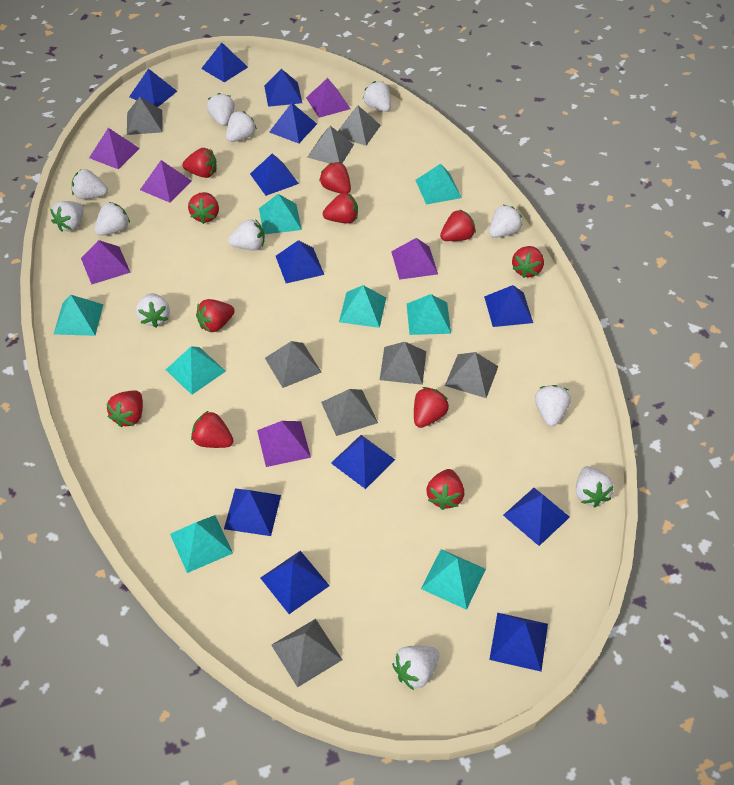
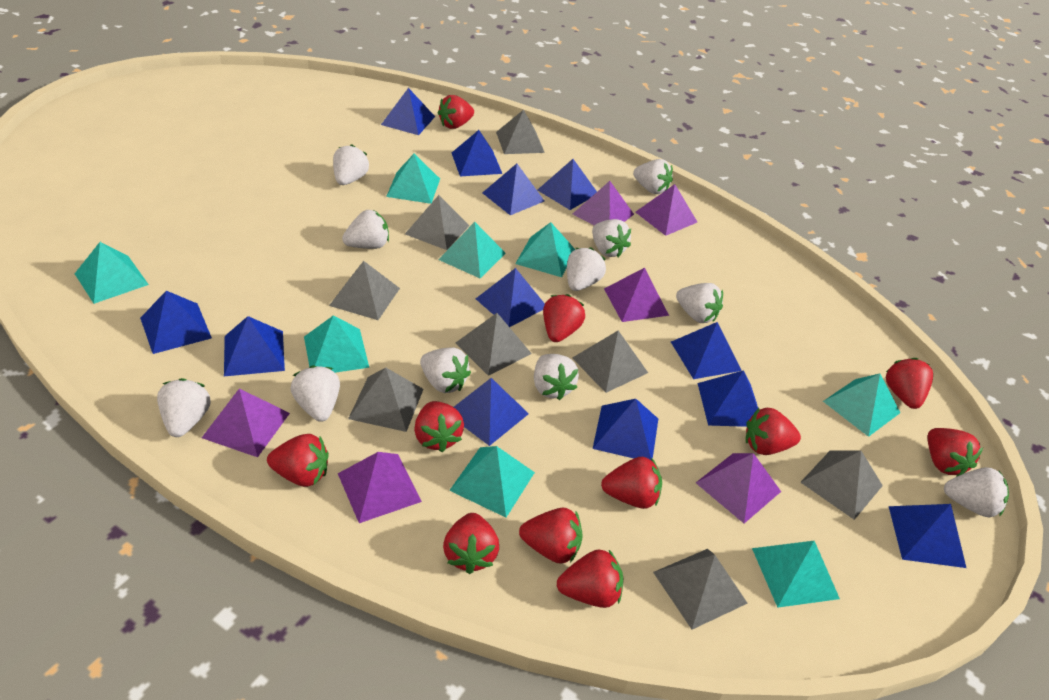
white strawberry: 12 -> 11

